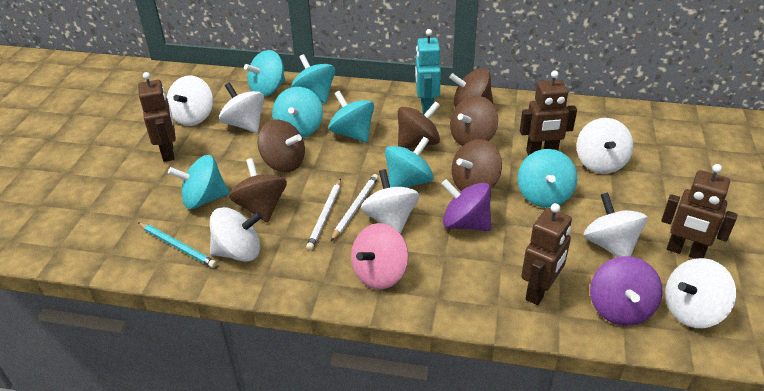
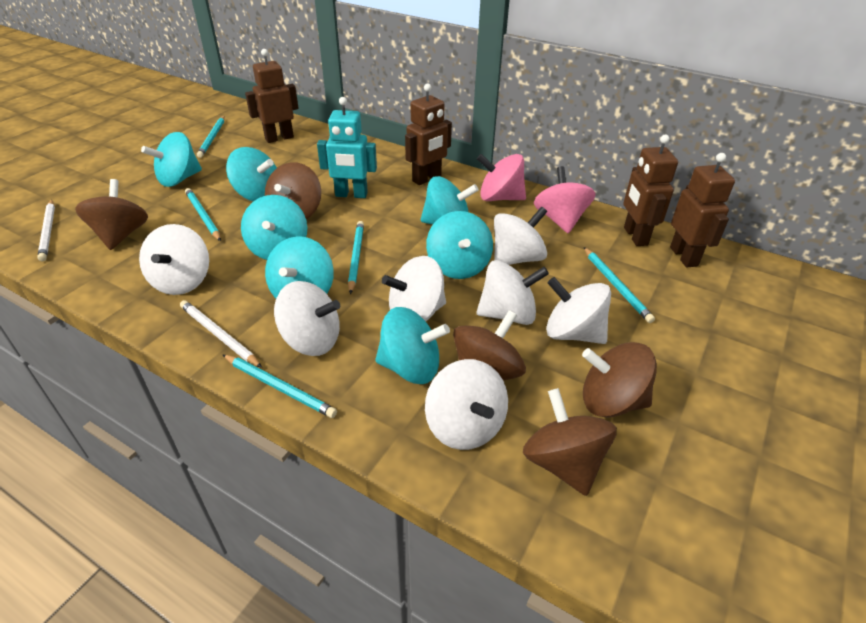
brown spinning top: 6 -> 5
pink spinning top: 1 -> 2
purple spinning top: 2 -> 0
turquoise pencil: 1 -> 5

